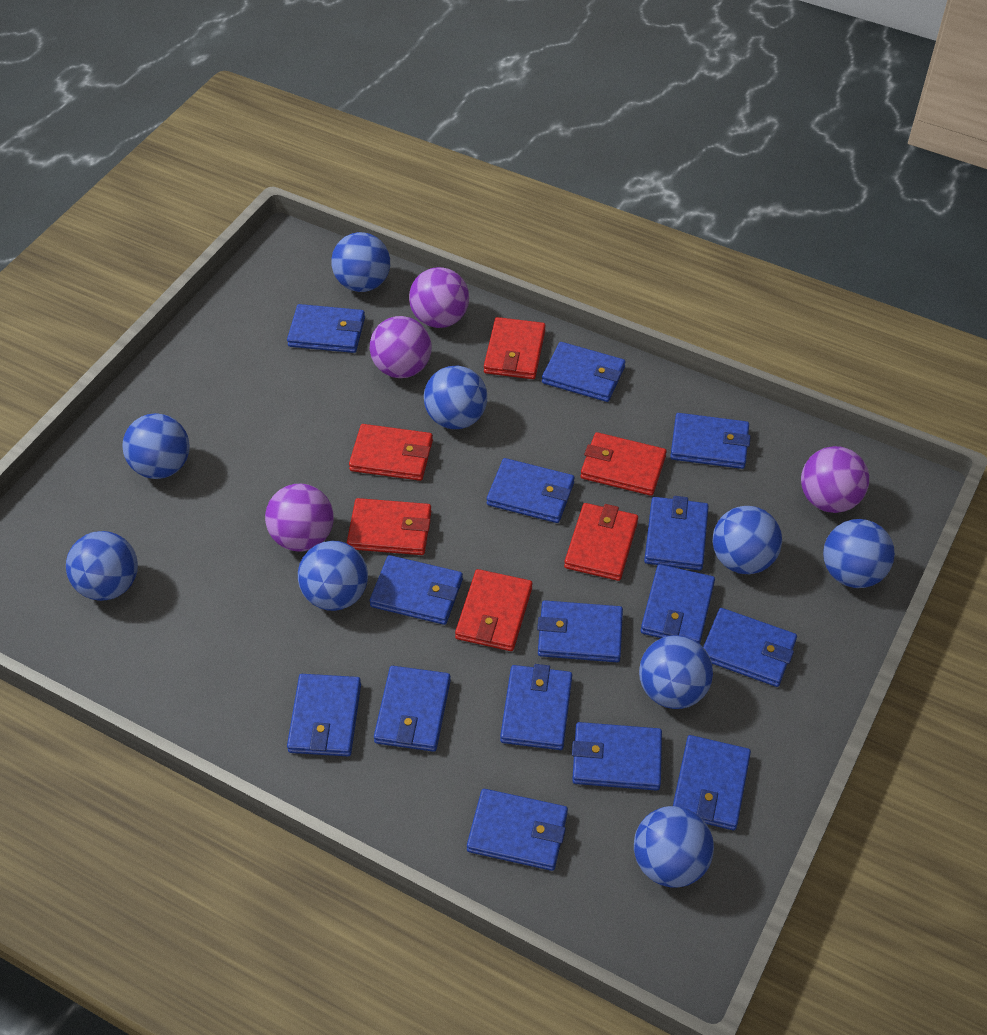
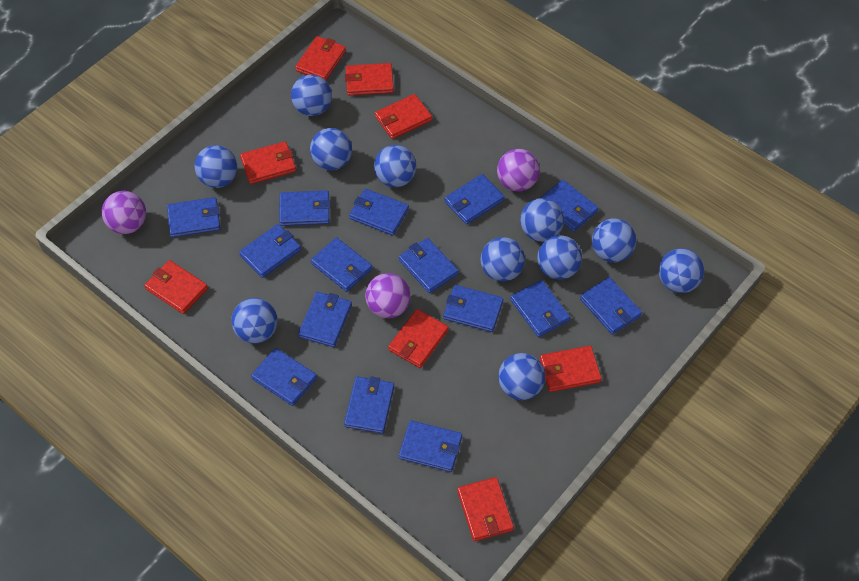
blue ball: 9 -> 11
purple ball: 4 -> 3
red wallet: 6 -> 8

